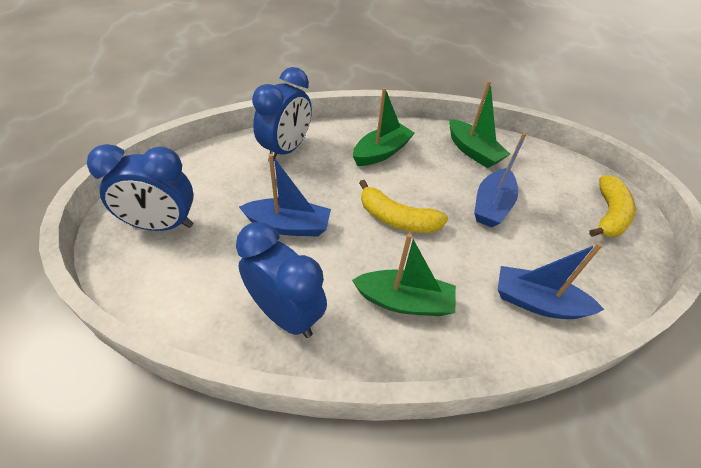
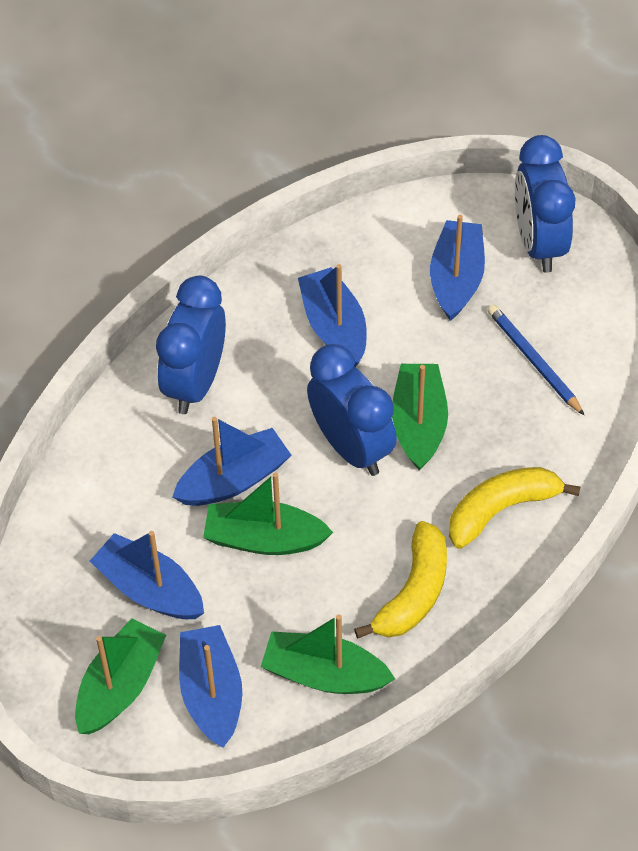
blue boat: 3 -> 5
blue pencil: 0 -> 1
green boat: 3 -> 4

